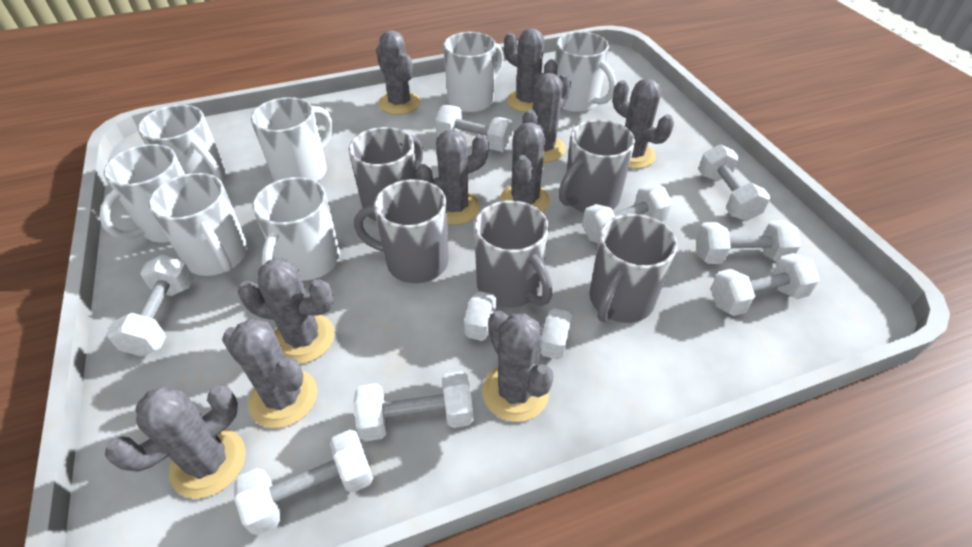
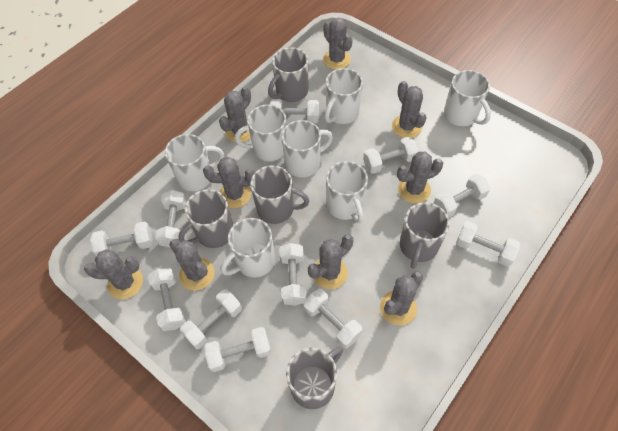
grey cactus: 10 -> 9
white dumbbell: 9 -> 11

